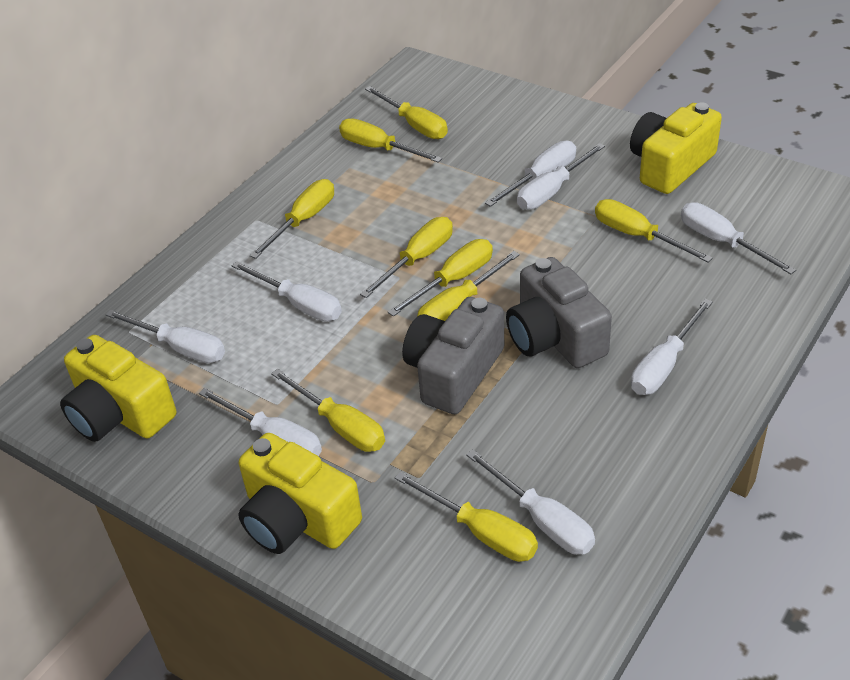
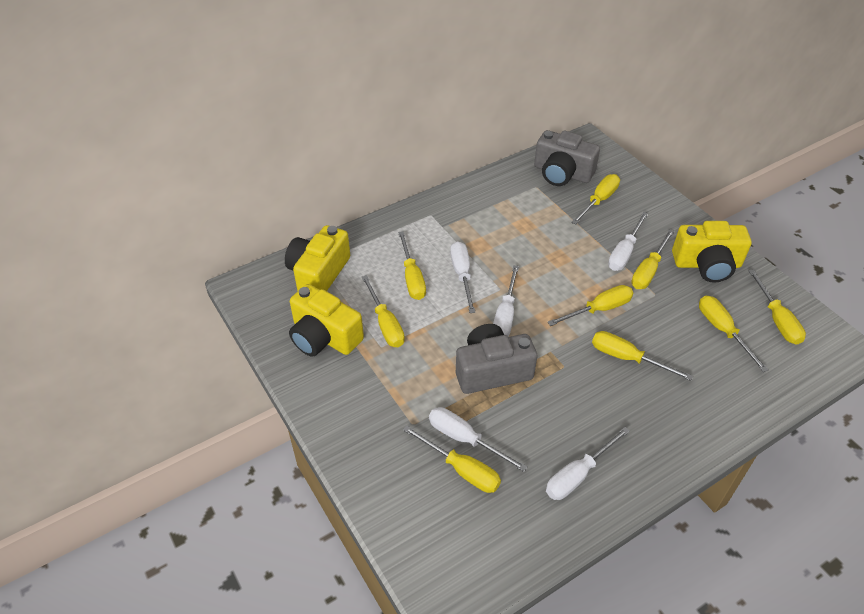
white screwdriver: 8 -> 5

